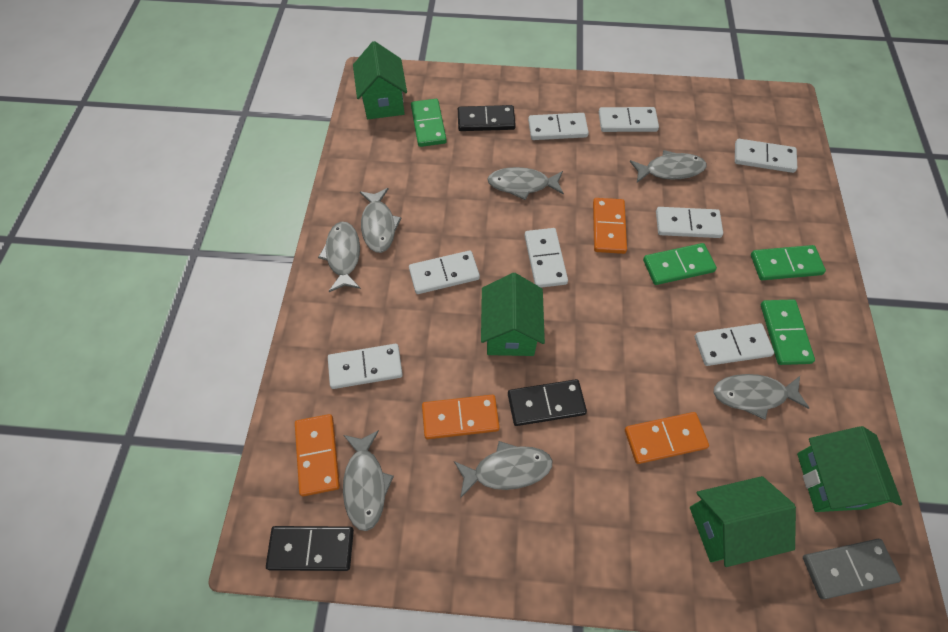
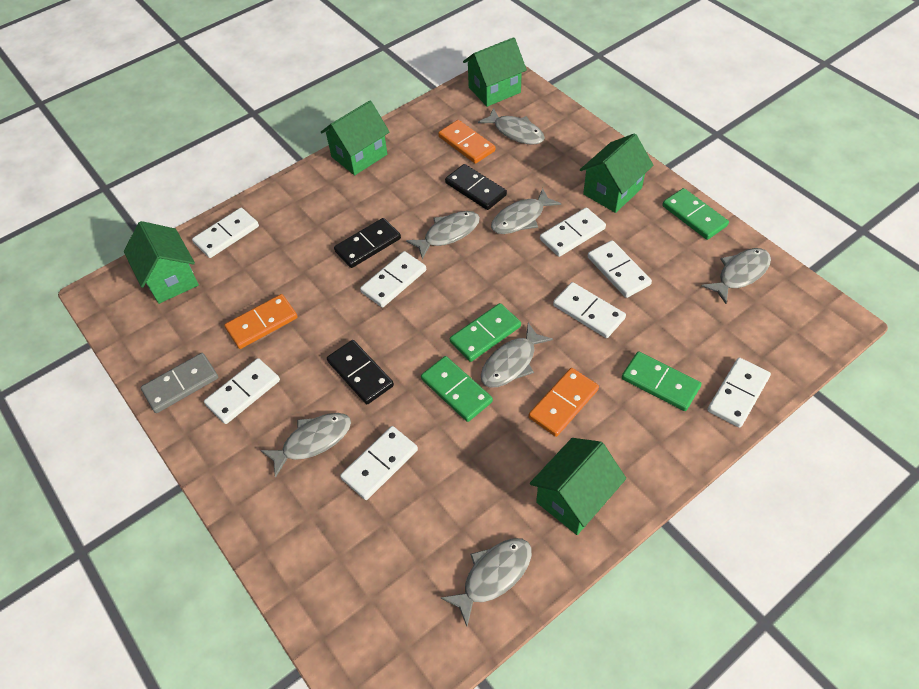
green house: 4 -> 5
orange domino: 4 -> 3

